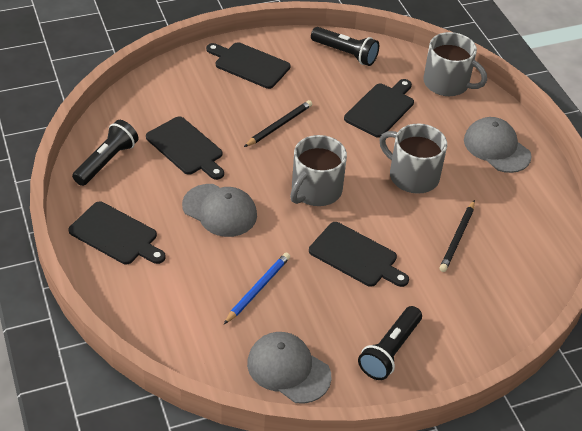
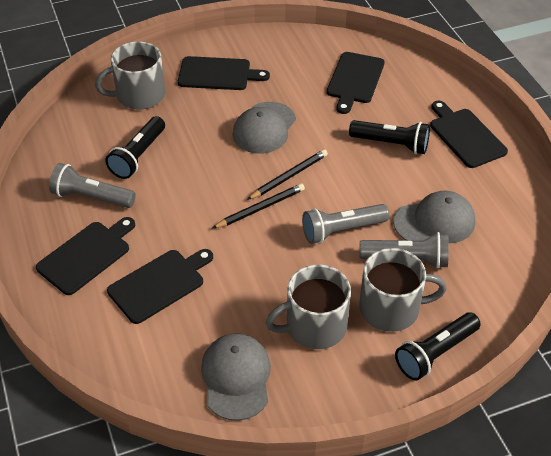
blue pencil: 1 -> 0
grey flashlight: 0 -> 3

